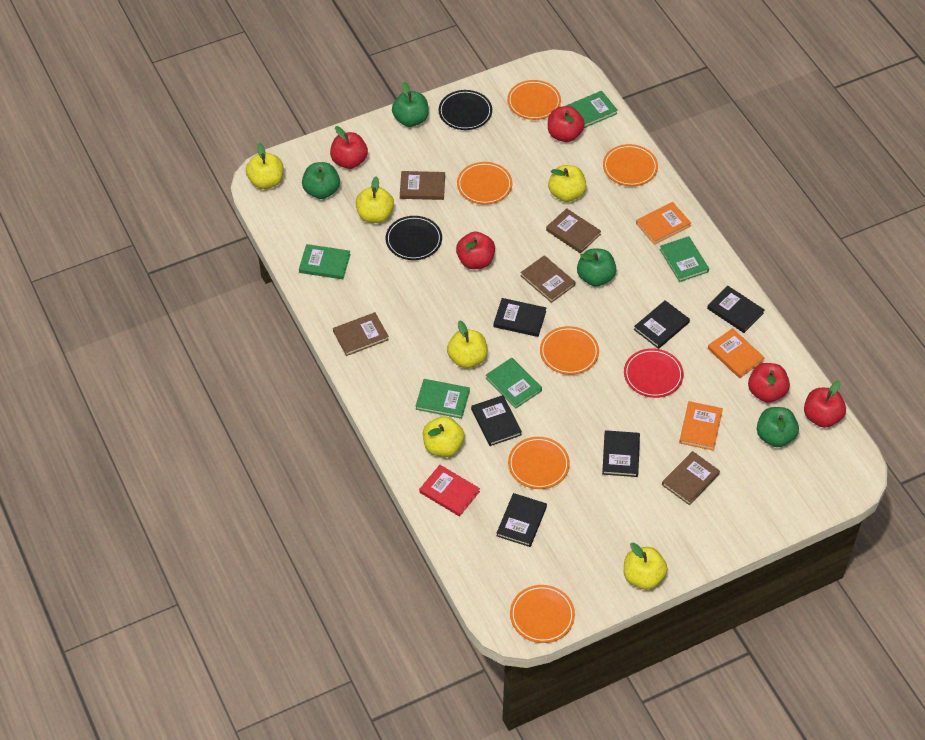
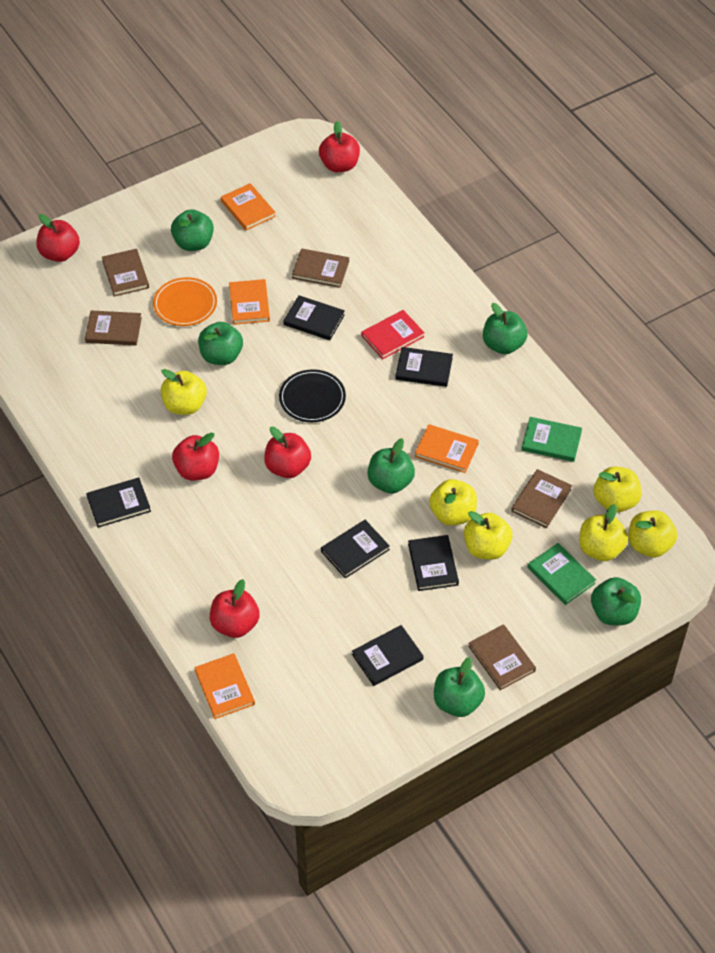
black plate: 2 -> 1
green apple: 4 -> 6
green book: 5 -> 2
orange book: 3 -> 4
orange plate: 6 -> 1
red plate: 1 -> 0

